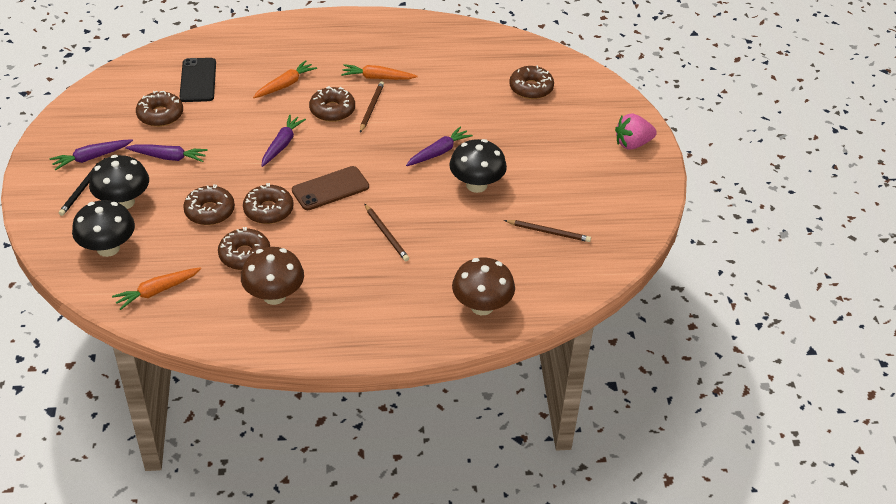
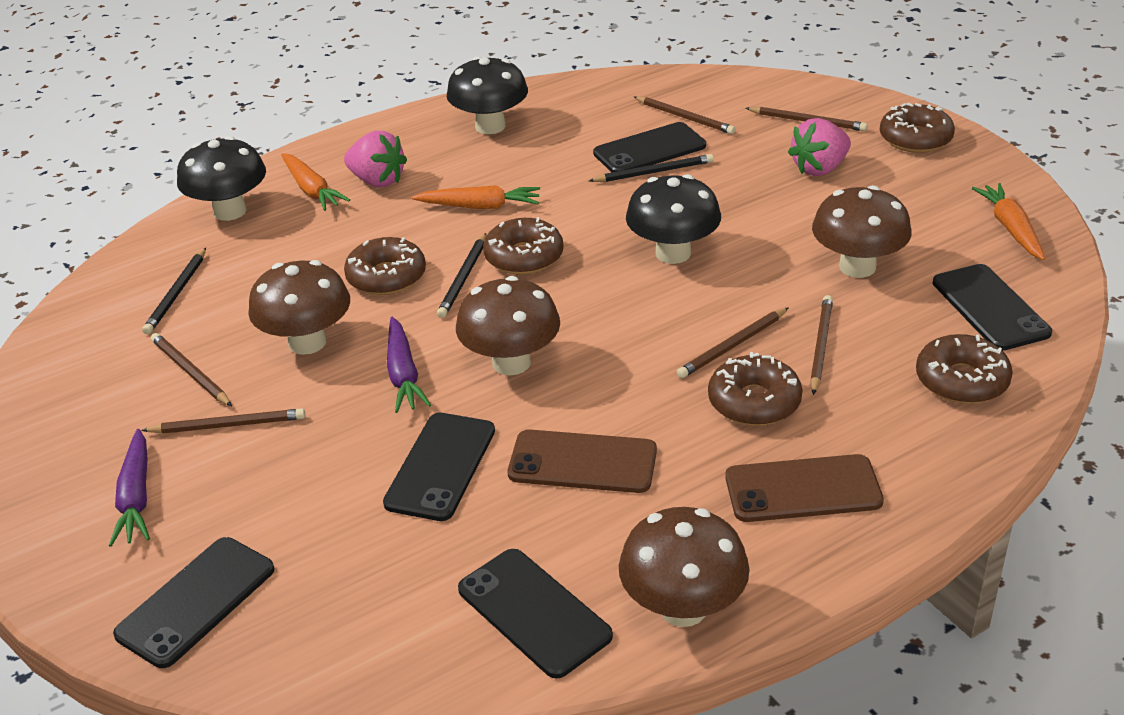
black pencil: 1 -> 3
black phone: 1 -> 5
brown donut: 6 -> 5
brown mushroom: 2 -> 4
brown pencil: 3 -> 6
brown phone: 1 -> 2
pink strawberry: 1 -> 2
purple carrot: 4 -> 2

